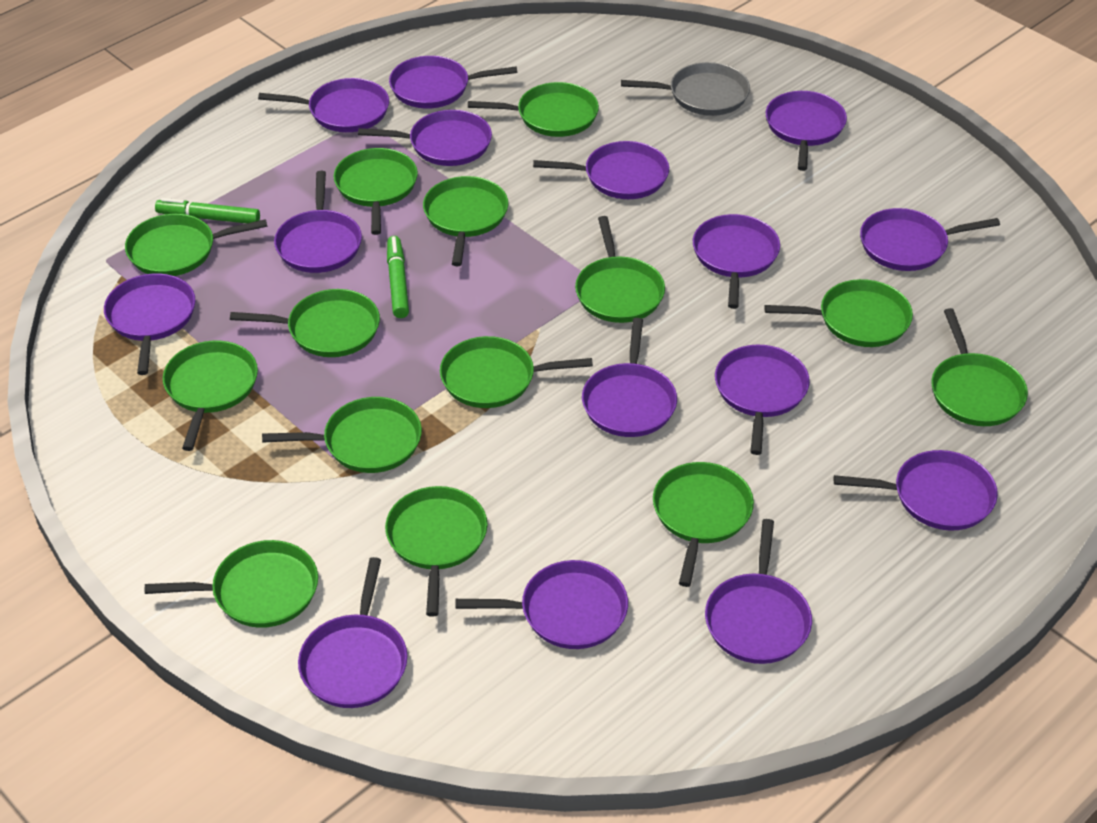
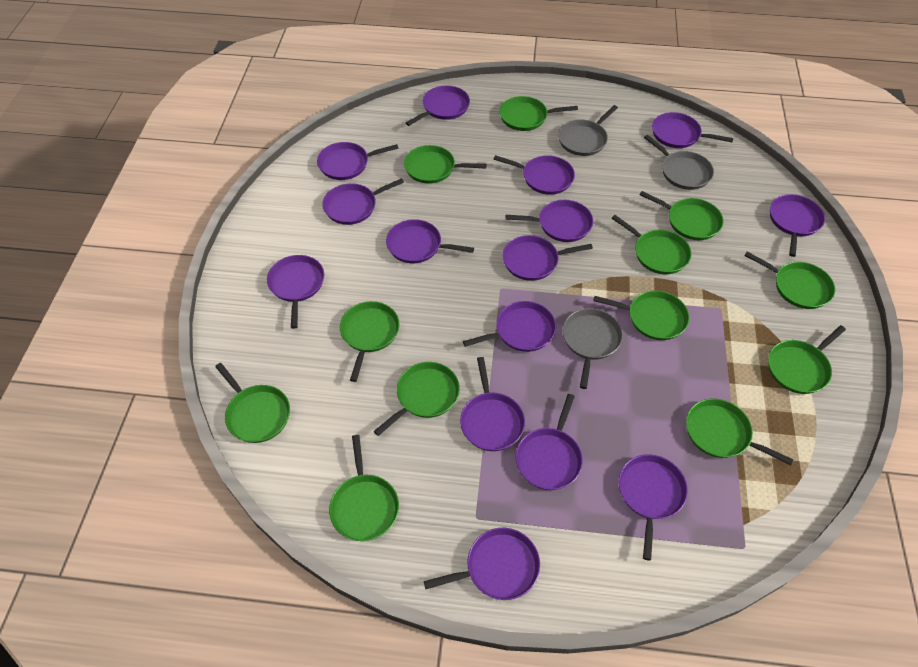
green marker: 2 -> 0
green pan: 14 -> 12
grey pan: 1 -> 3

